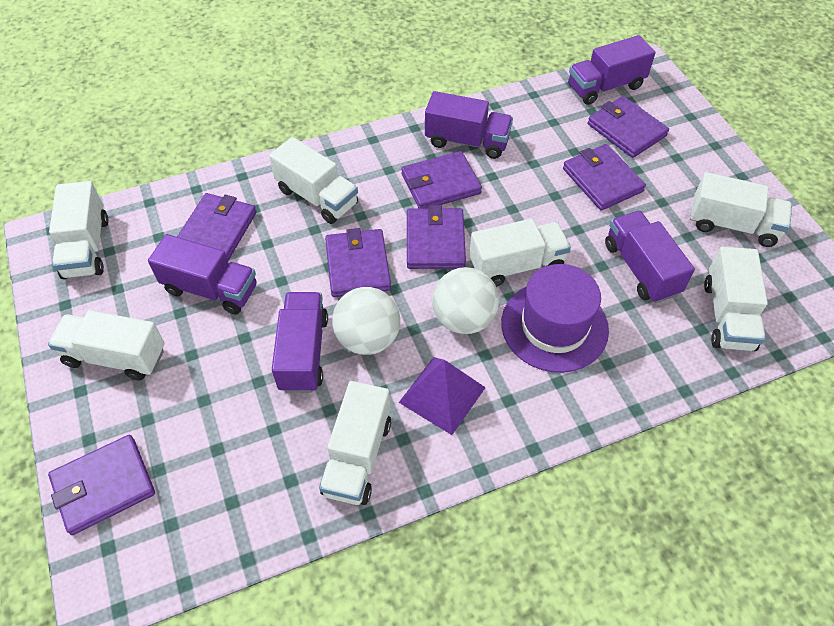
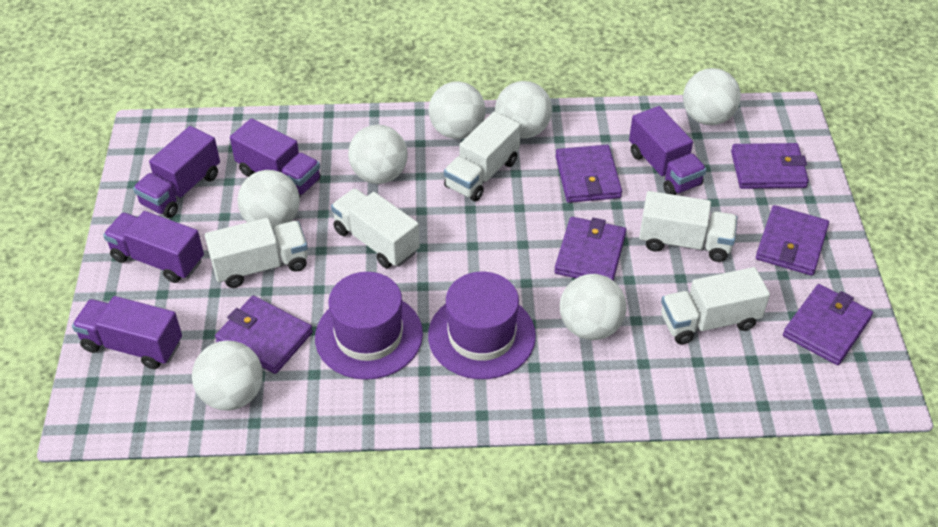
purple hat: 1 -> 2
purple pyramid: 1 -> 0
purple wallet: 7 -> 6
white ball: 2 -> 7
white truck: 7 -> 5

